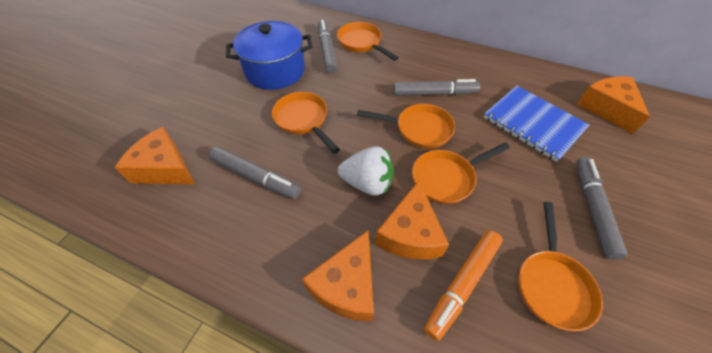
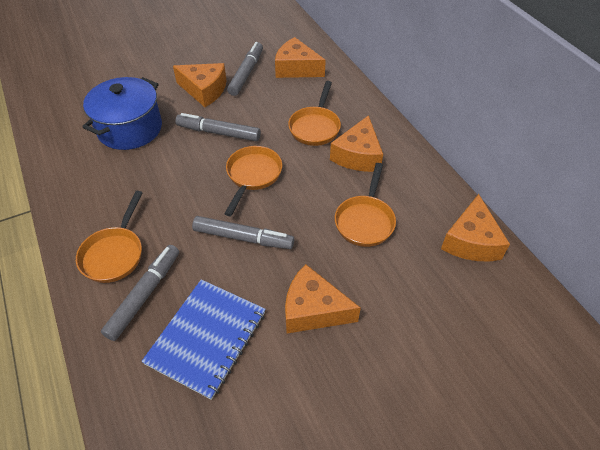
orange cheese: 4 -> 5
orange marker: 1 -> 0
orange pan: 5 -> 4
white strawberry: 1 -> 0

